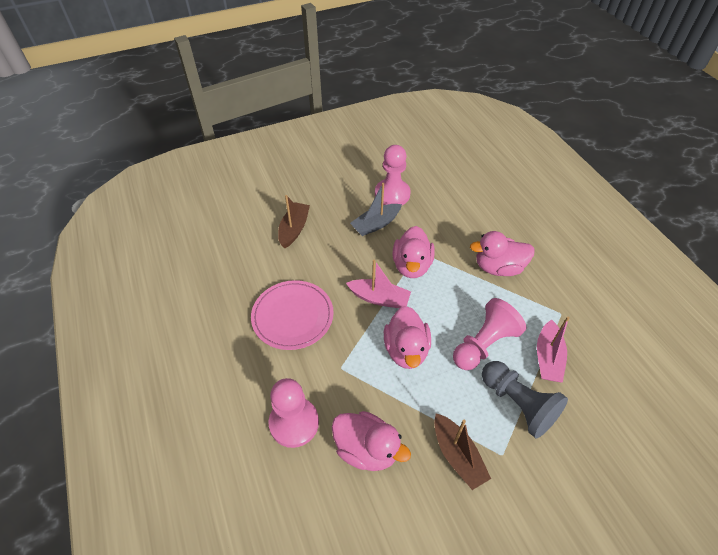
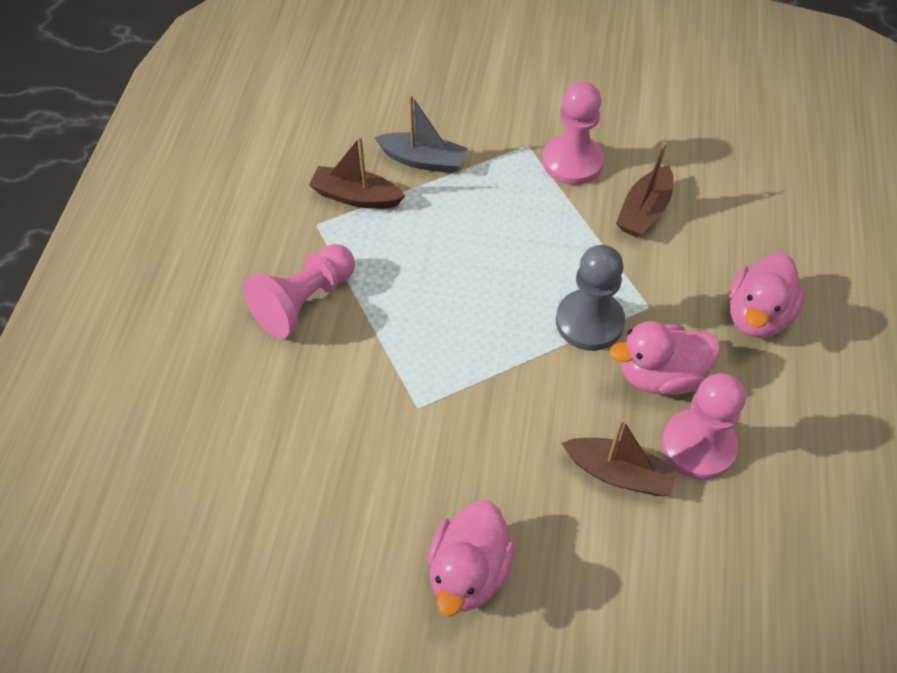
brown boat: 2 -> 3
pink boat: 2 -> 0
pink duck: 4 -> 3
pink plate: 1 -> 0

